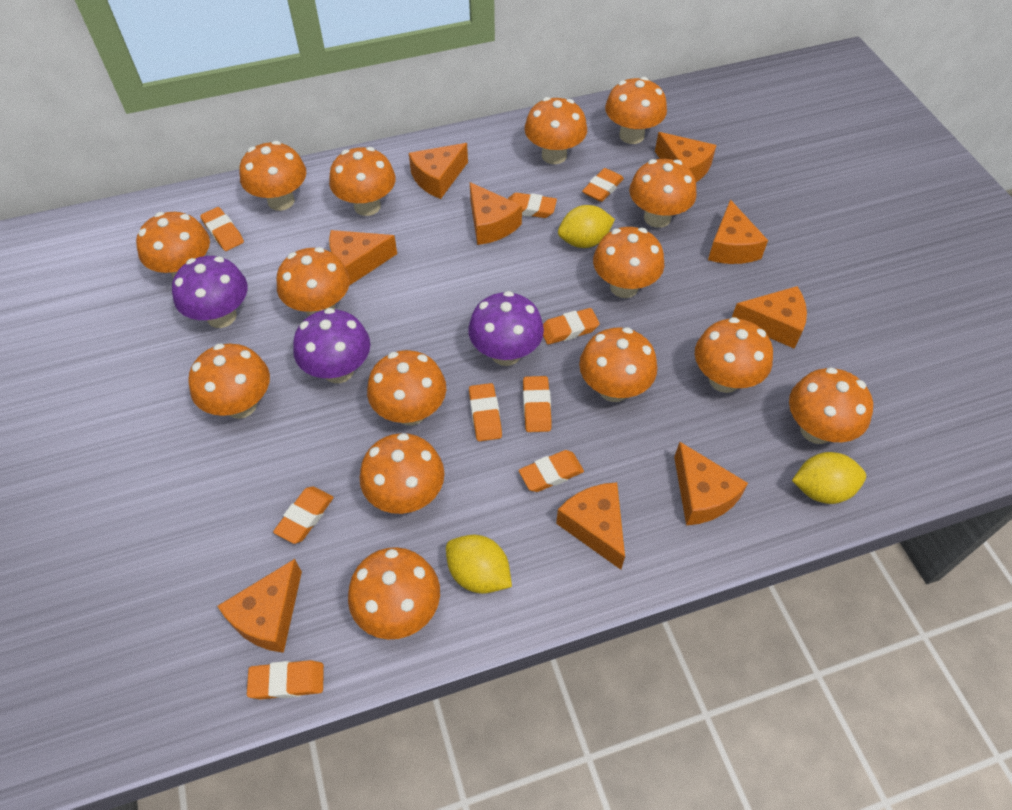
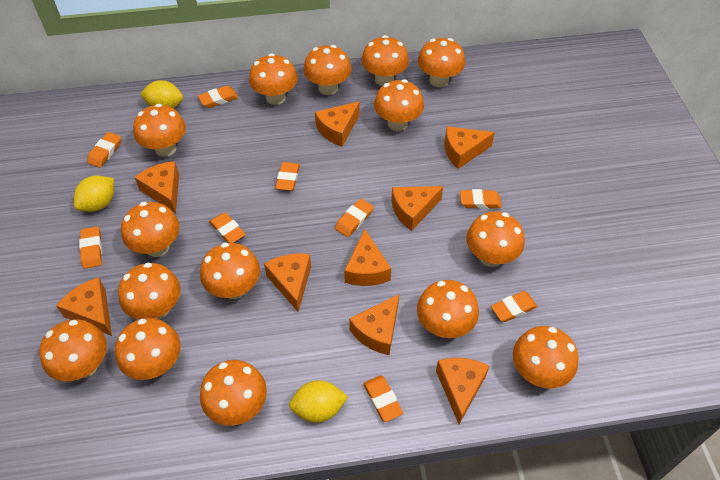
purple mushroom: 3 -> 0

